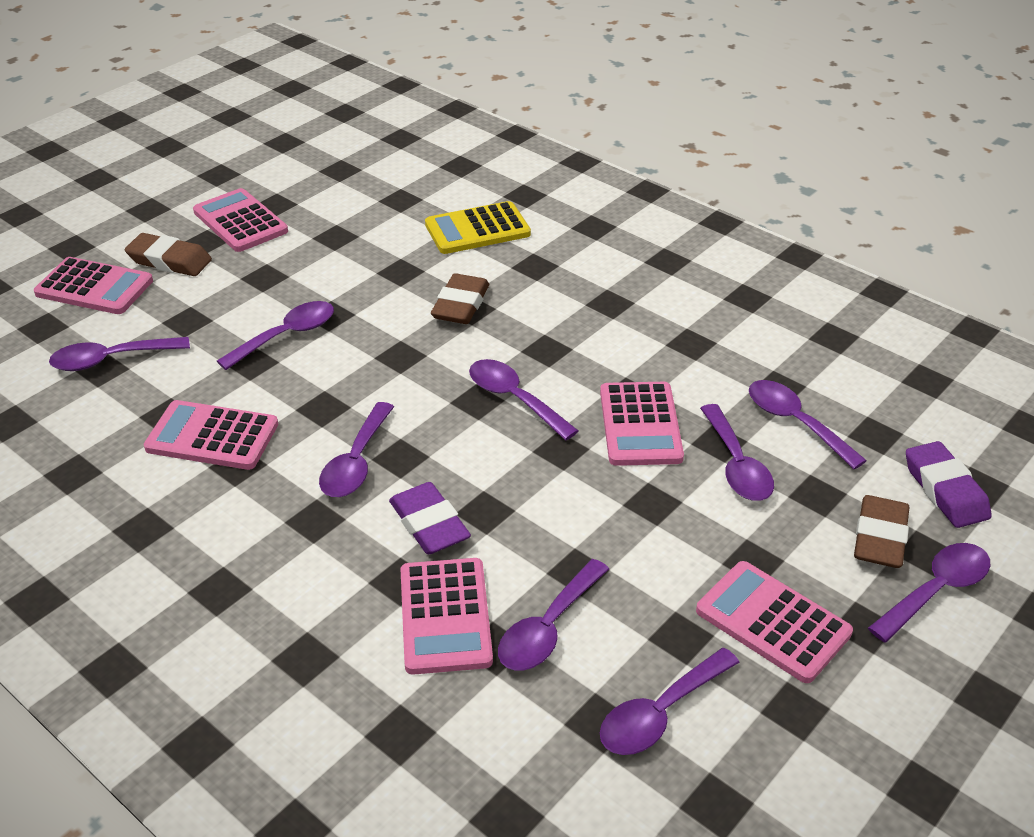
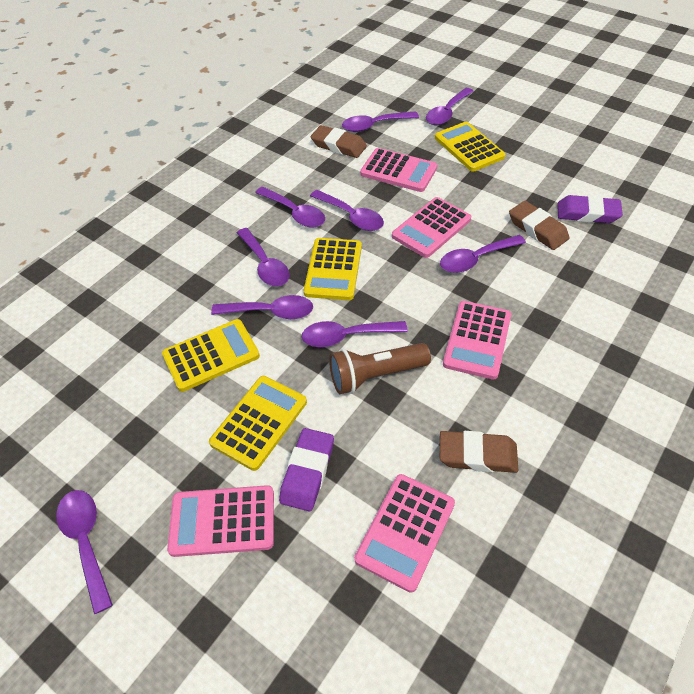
brown flashlight: 0 -> 1
pink calculator: 6 -> 5
yellow calculator: 1 -> 4

